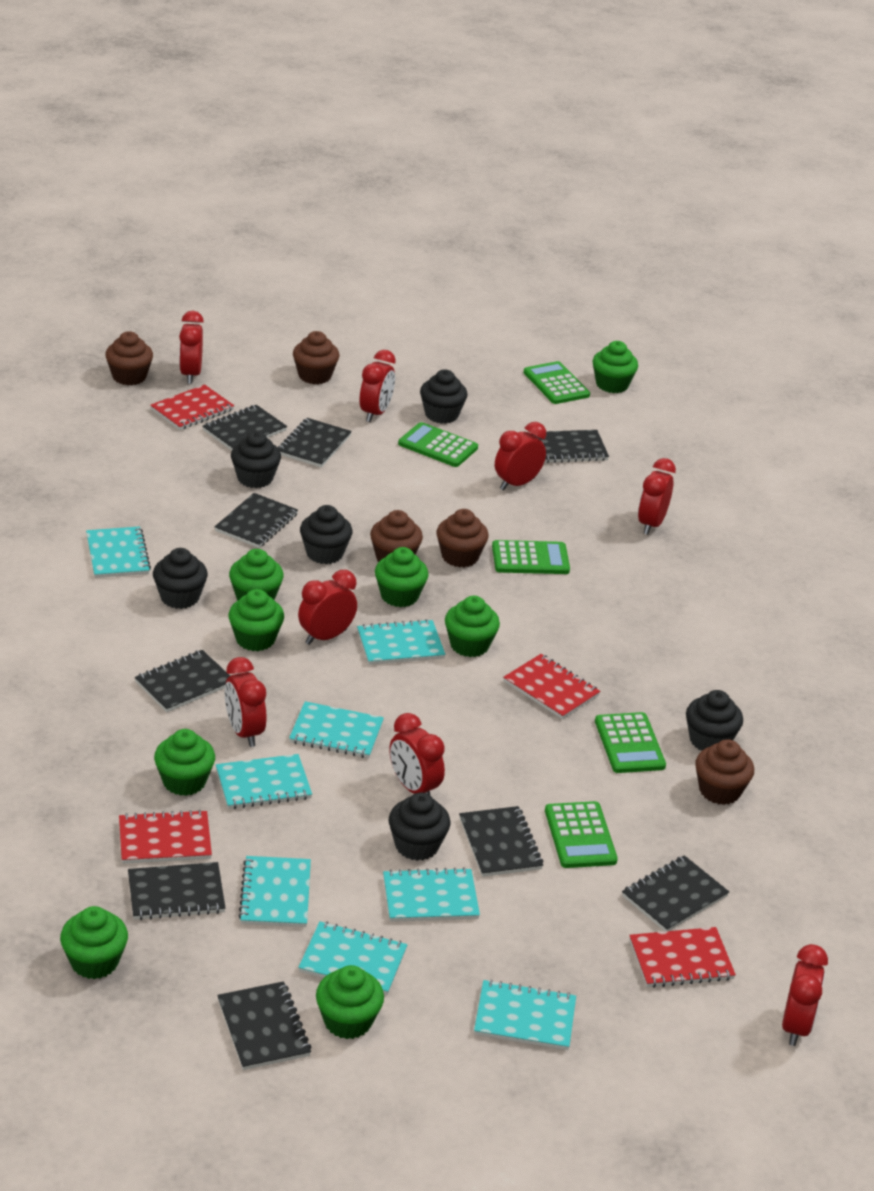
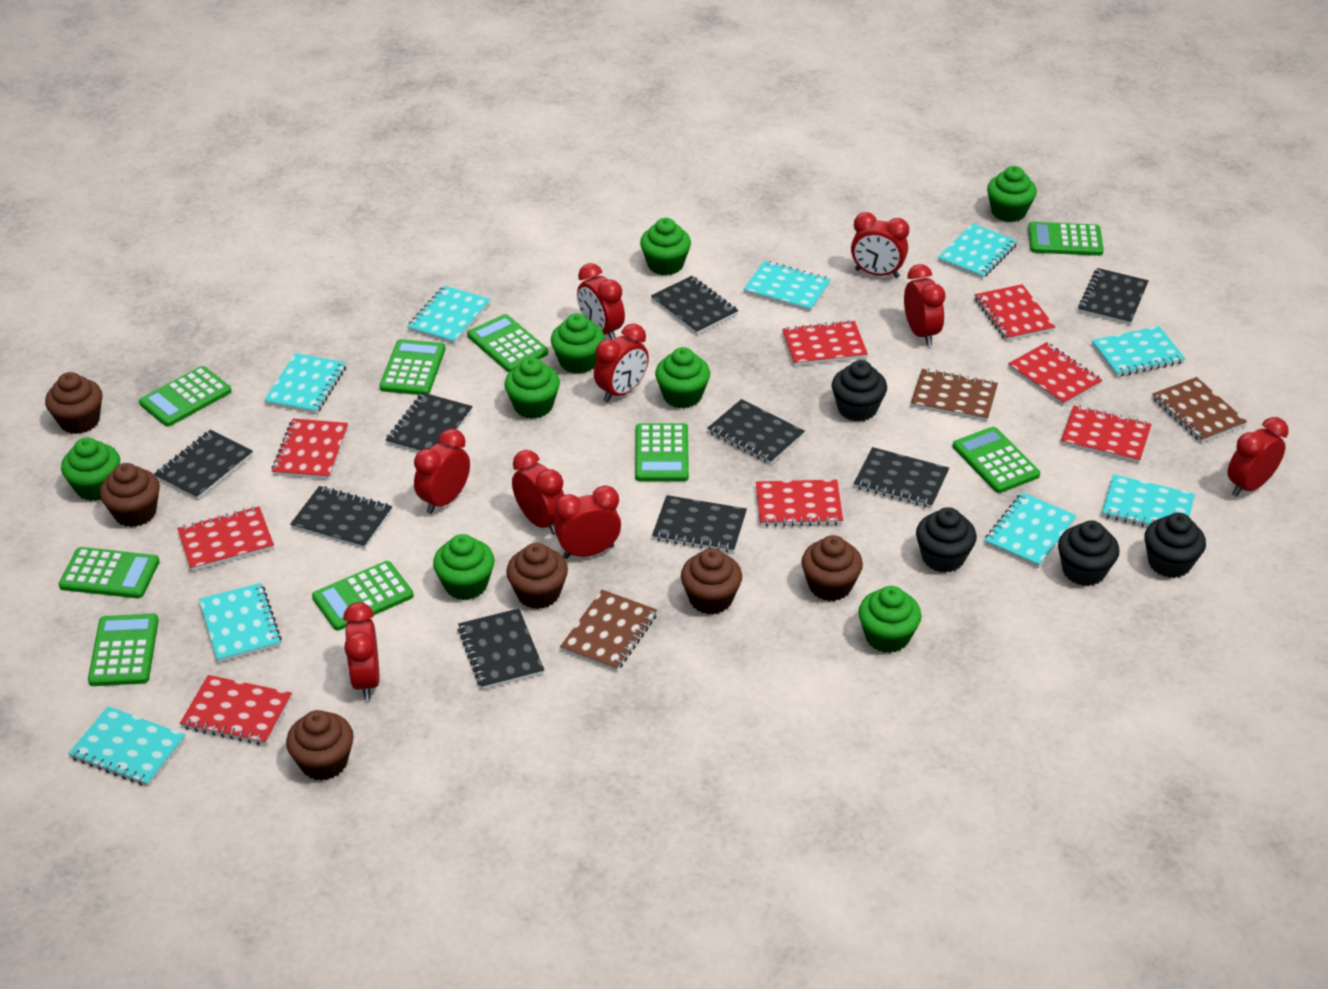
black cupcake: 6 -> 4
brown cupcake: 5 -> 6
brown notebook: 0 -> 3
green calculator: 5 -> 9
red clock: 8 -> 9
red notebook: 4 -> 8
turquoise notebook: 8 -> 9

